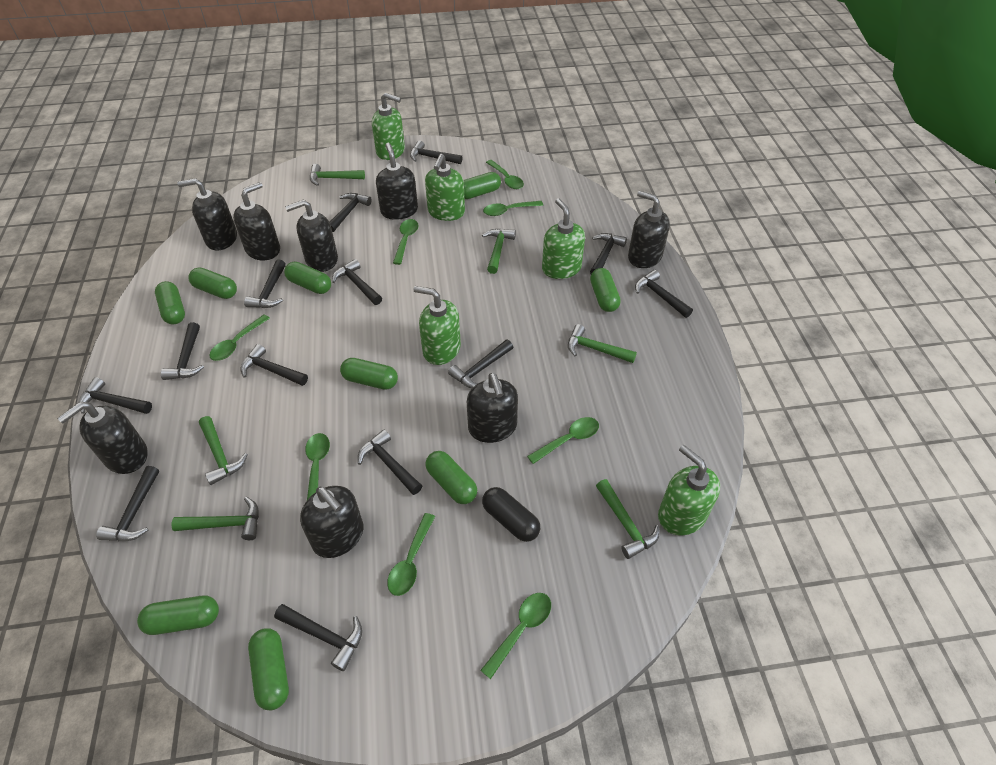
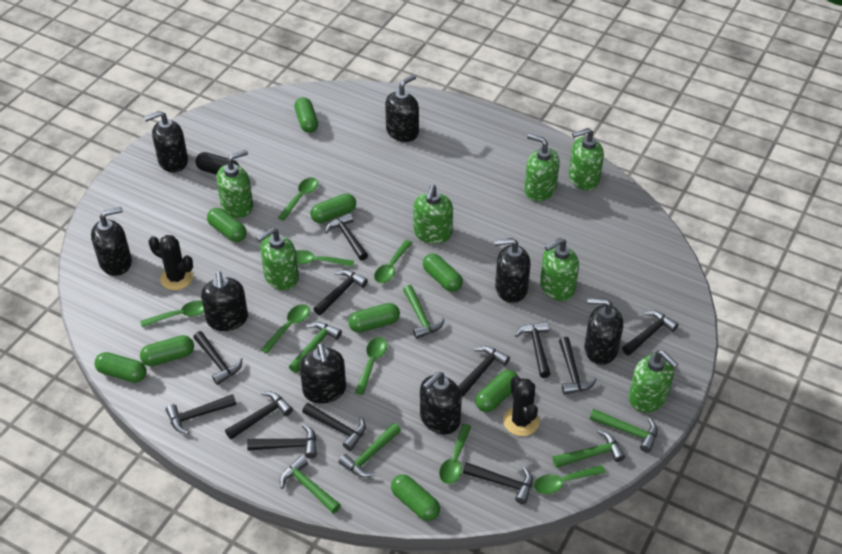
black cactus: 0 -> 2
black hammer: 13 -> 12
green soap dispenser: 5 -> 7

